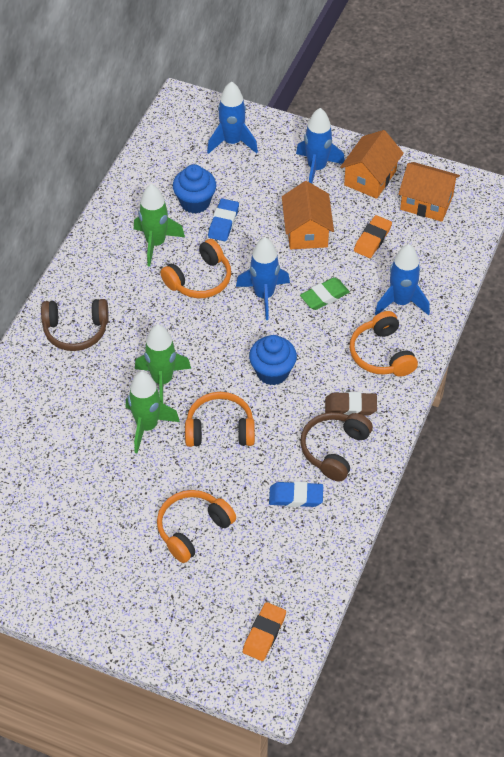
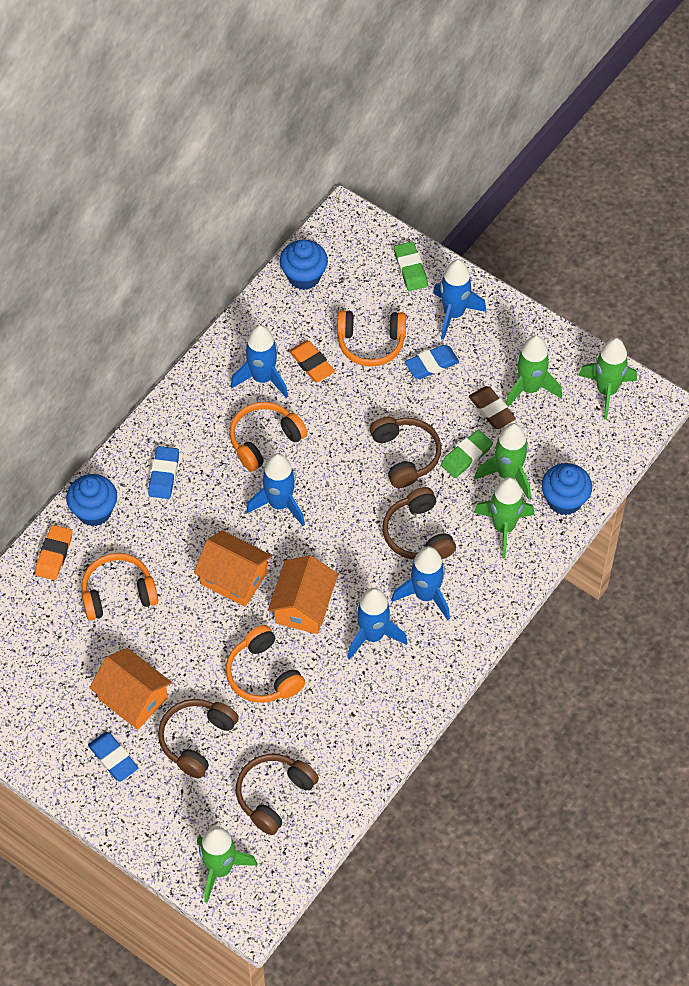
blue cupcake: 2 -> 3
blue eraser: 2 -> 3
blue rocket: 4 -> 5
brown headphones: 2 -> 4
green eraser: 1 -> 2
green rocket: 3 -> 5

